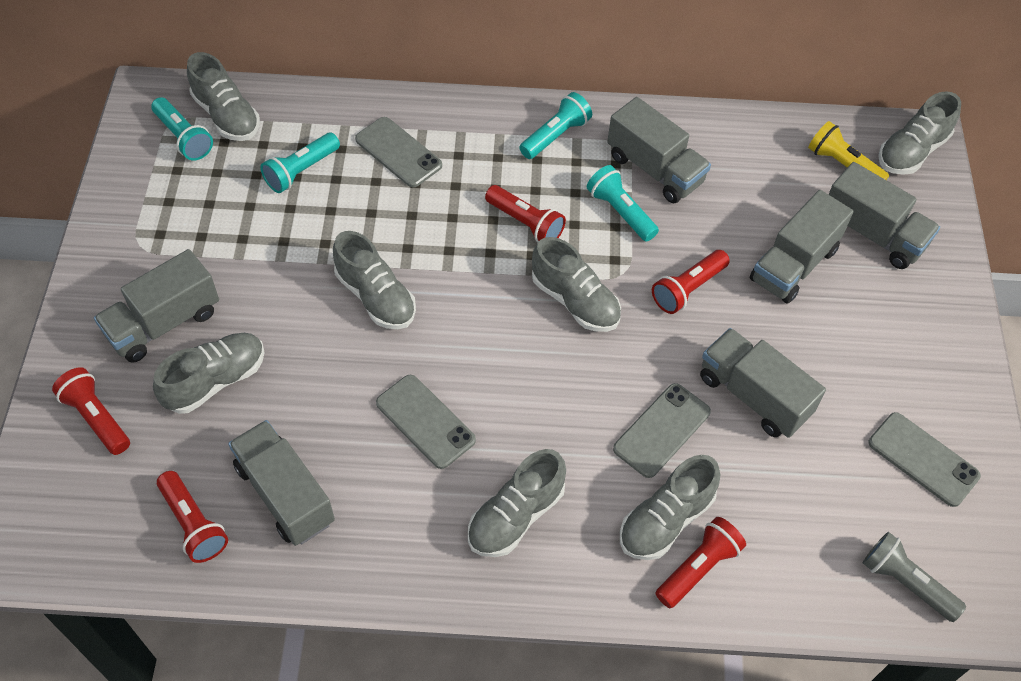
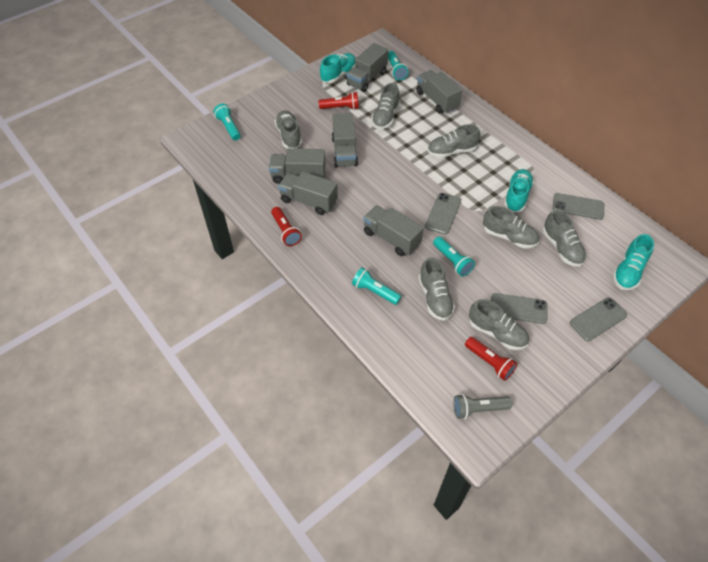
red flashlight: 5 -> 3
turquoise shoe: 0 -> 3
yellow flashlight: 1 -> 0

